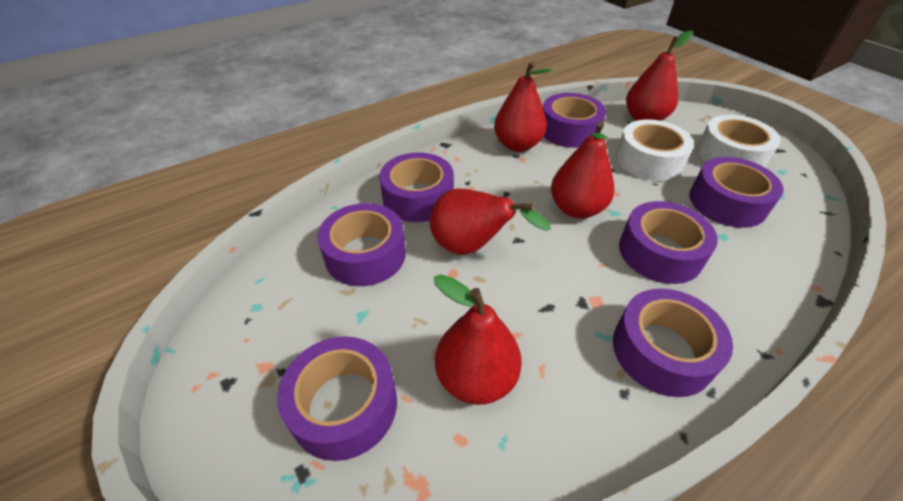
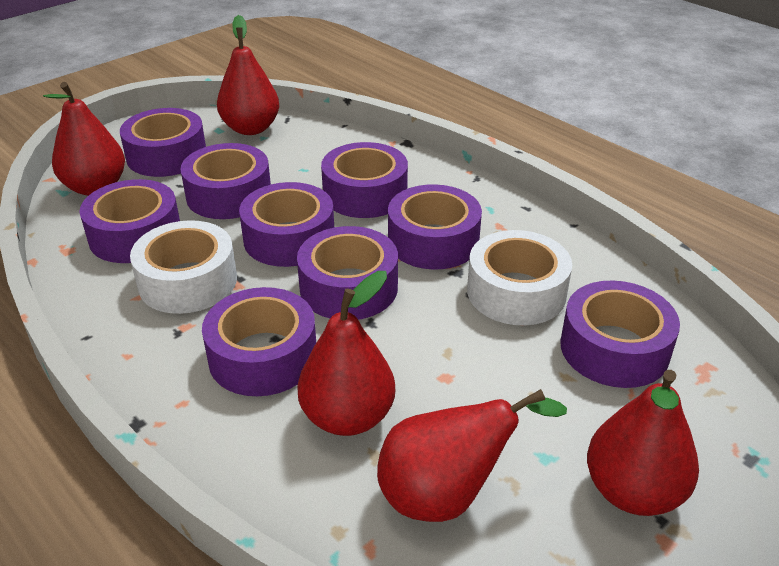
purple tape: 7 -> 9

